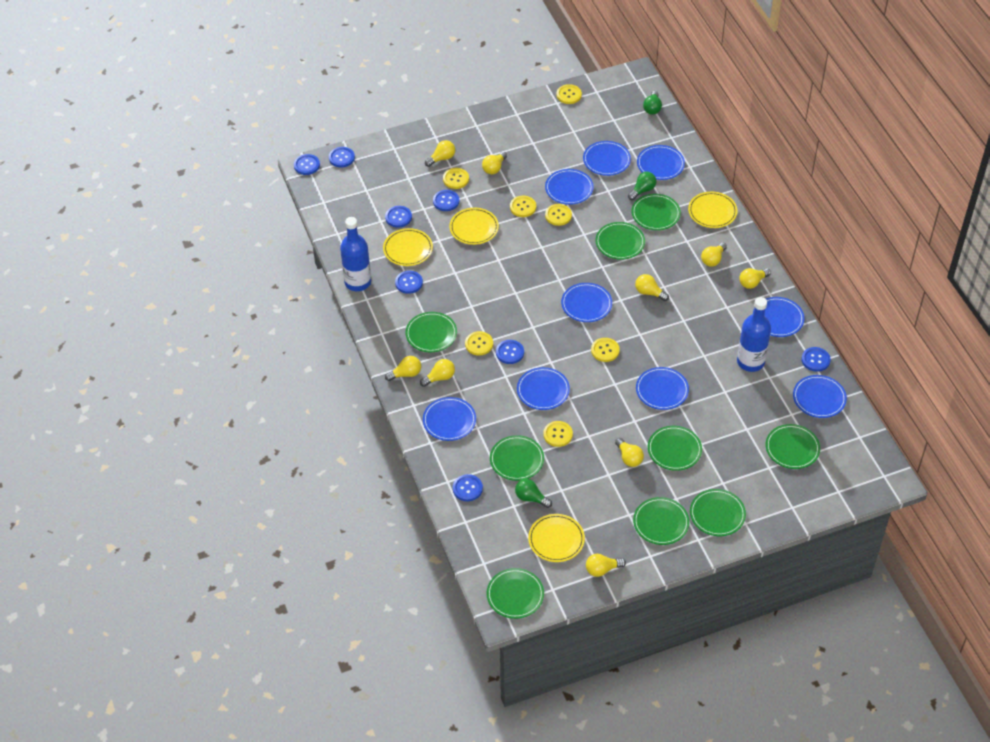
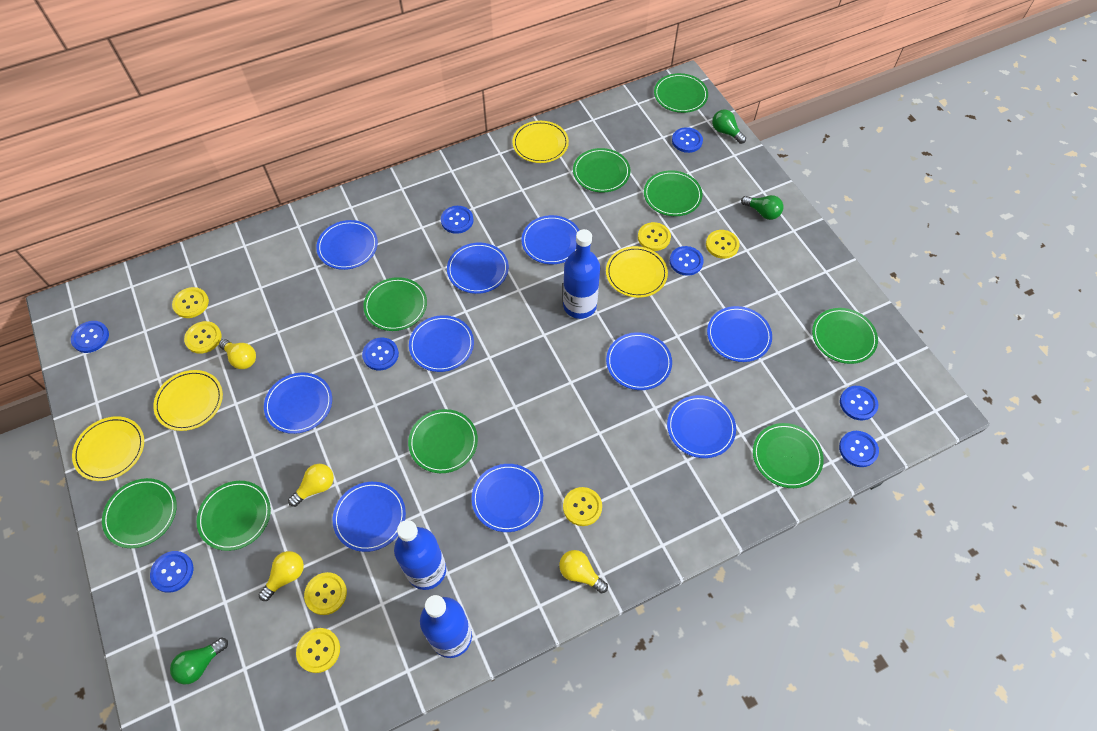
blue bottle: 2 -> 3
blue plate: 9 -> 10
yellow light bulb: 9 -> 4

